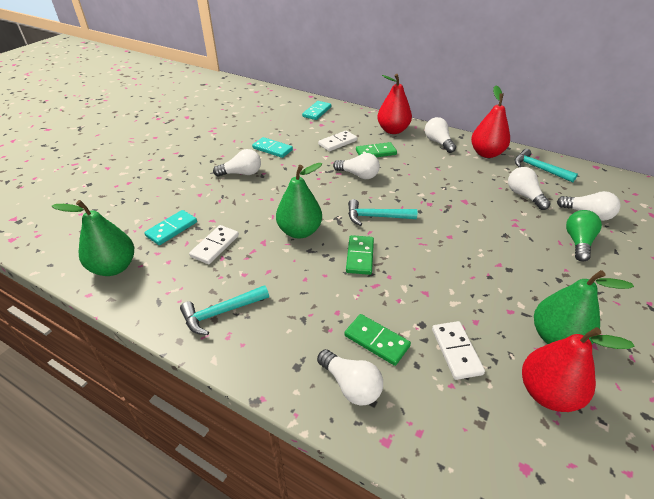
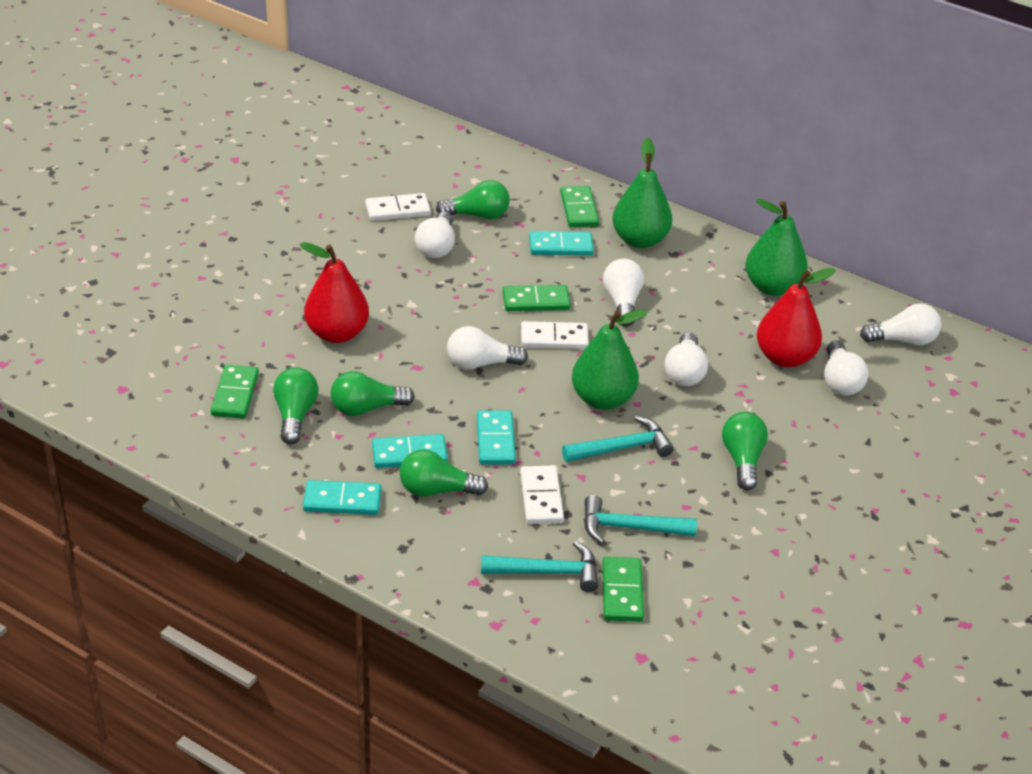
green domino: 3 -> 4
green light bulb: 1 -> 5
red pear: 3 -> 2
turquoise domino: 3 -> 4

